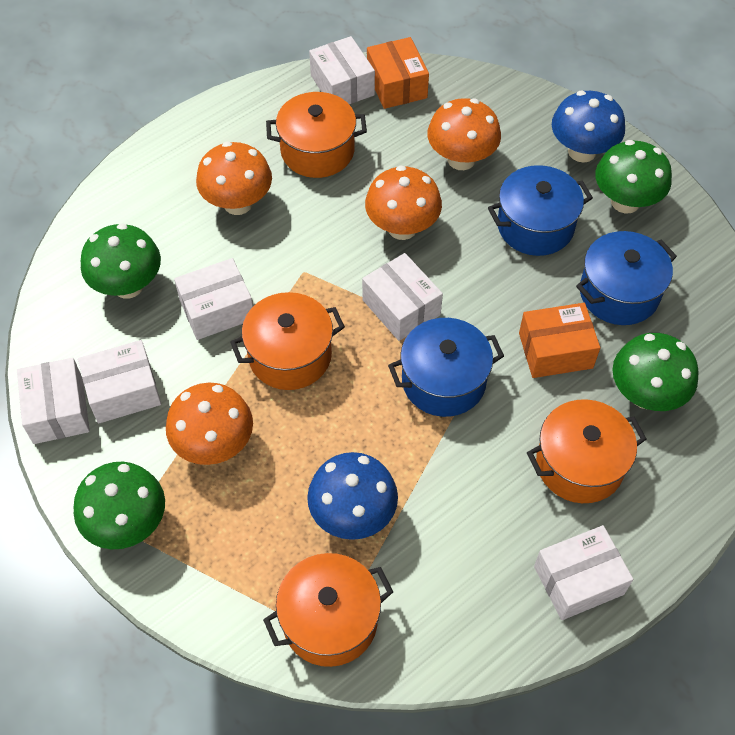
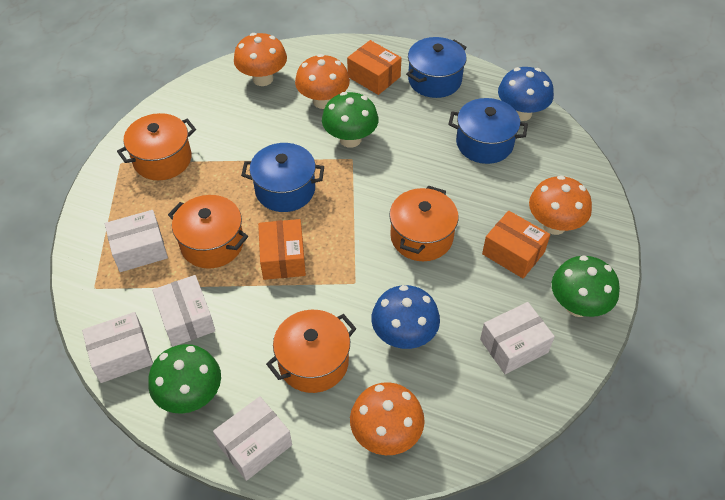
green mushroom: 4 -> 3
orange box: 2 -> 3
white box: 6 -> 5

